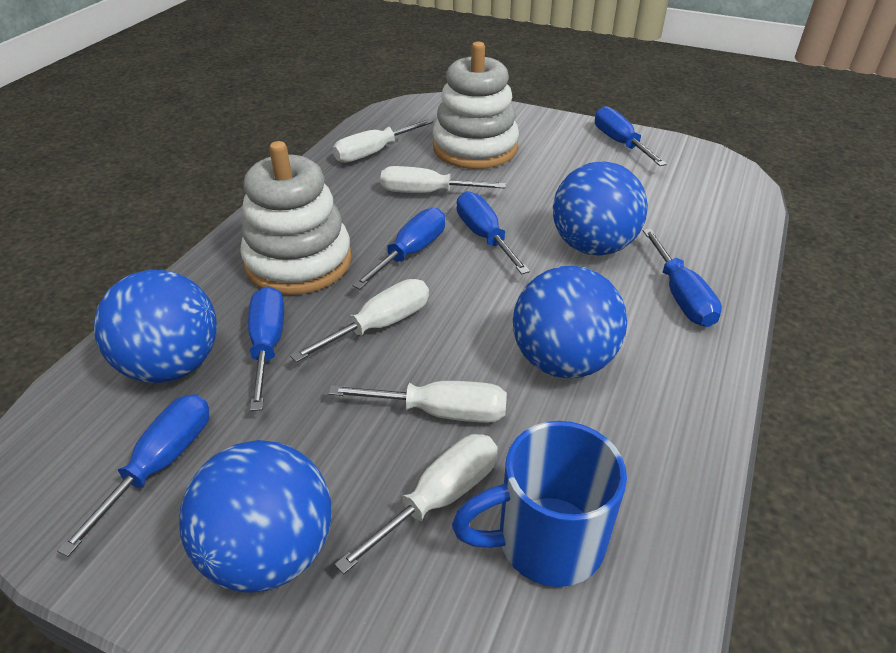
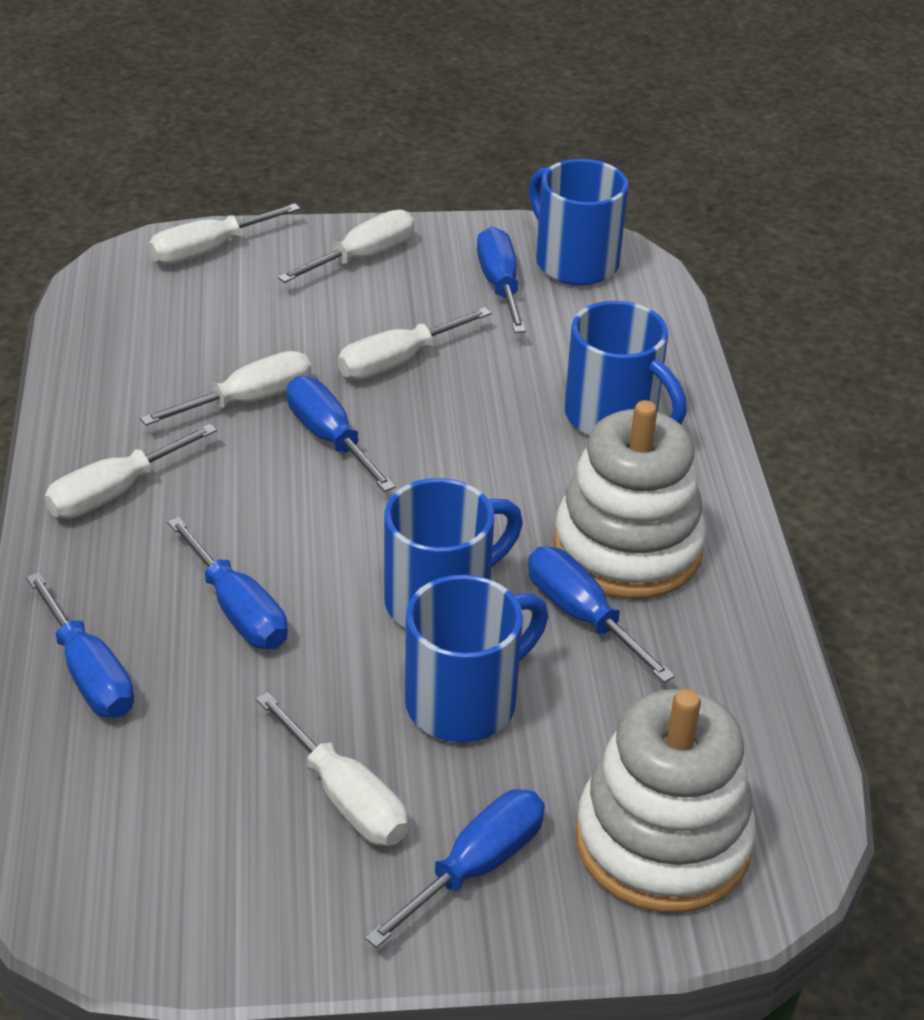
blue ball: 4 -> 0
blue mug: 1 -> 4
white screwdriver: 5 -> 6

